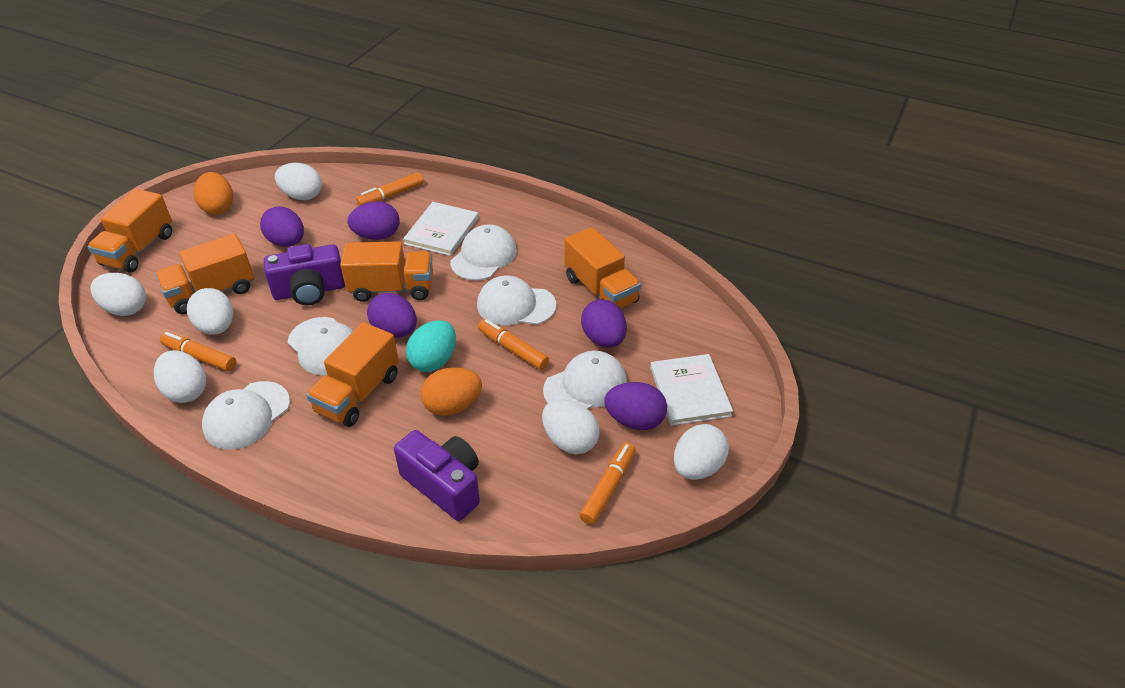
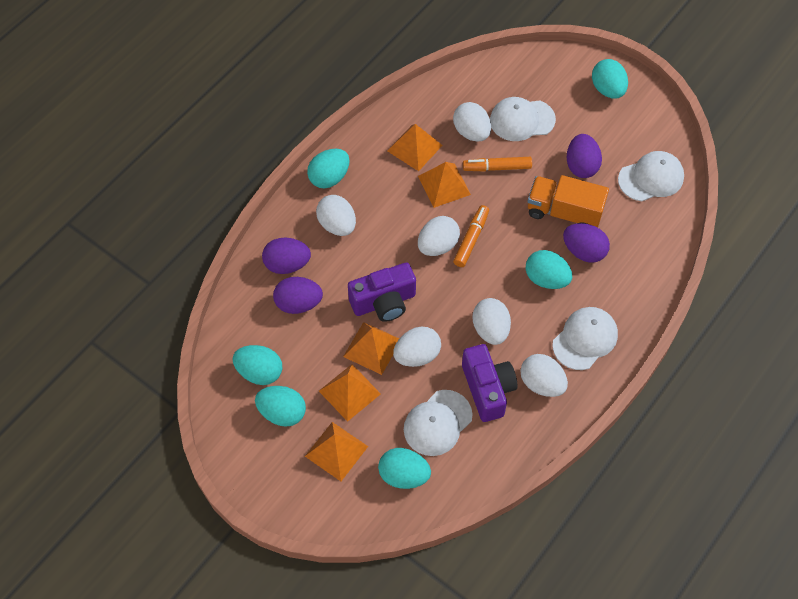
orange egg: 2 -> 0
orange marker: 4 -> 2
orange pyramid: 0 -> 5
orange truck: 5 -> 1
purple egg: 5 -> 4
turquoise egg: 1 -> 6
white book: 2 -> 0
white cap: 5 -> 4

